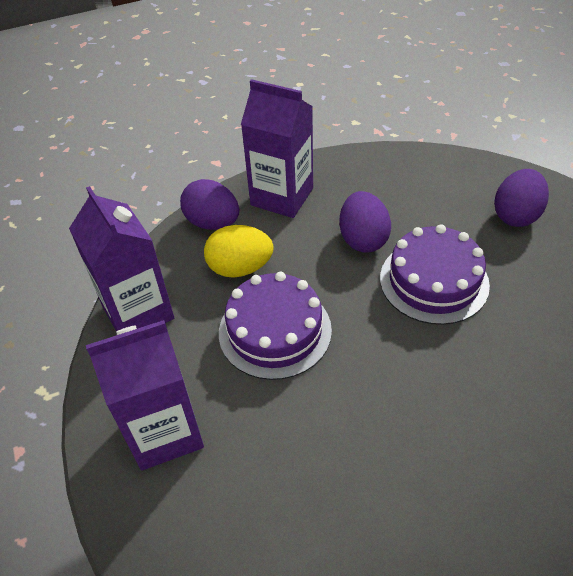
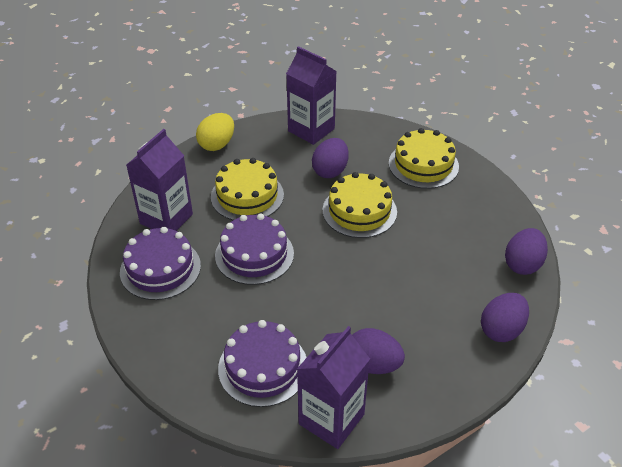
purple cake: 2 -> 3
purple egg: 3 -> 4
yellow cake: 0 -> 3

